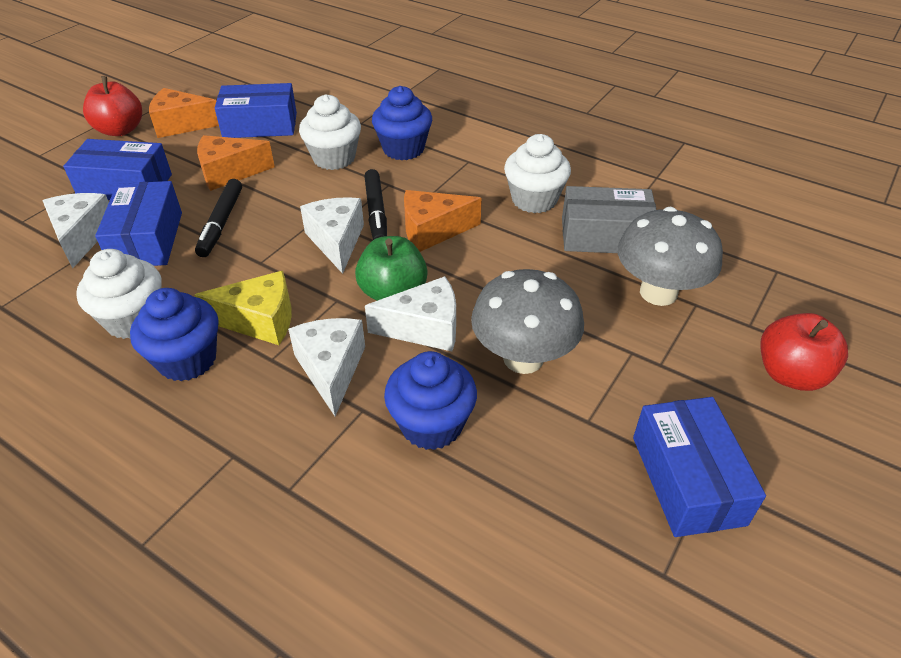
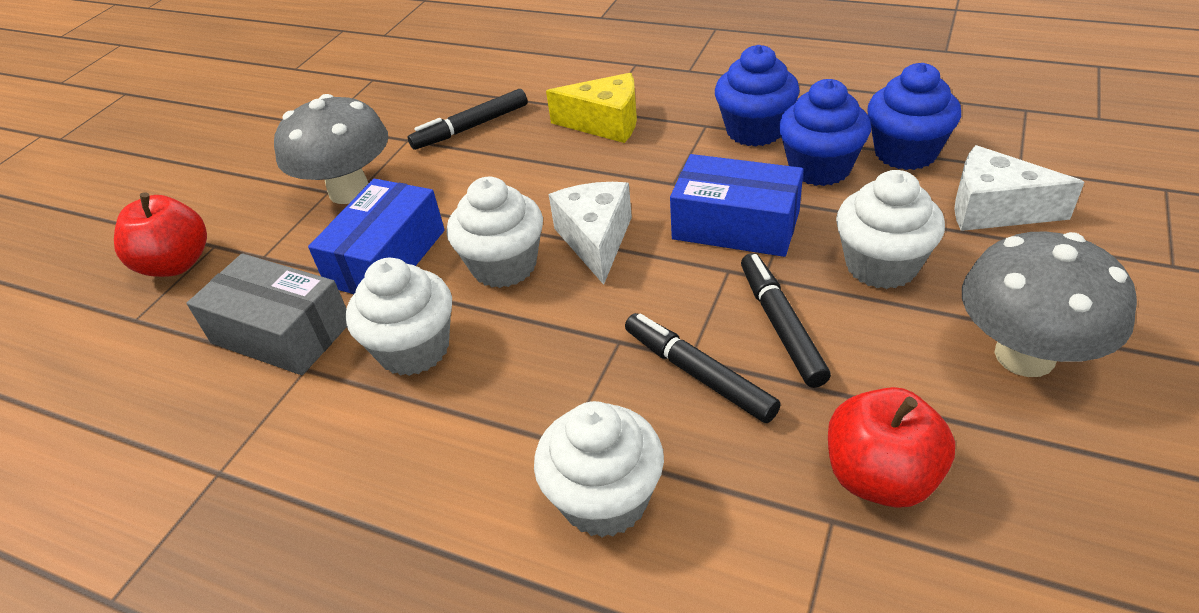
black marker: 2 -> 3
blue box: 4 -> 2
green apple: 1 -> 0
orange cheese: 3 -> 0
white cheese: 4 -> 2
white cupcake: 3 -> 4

